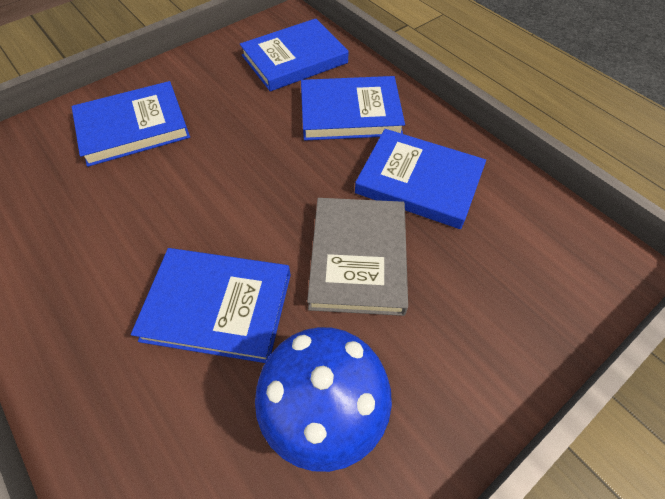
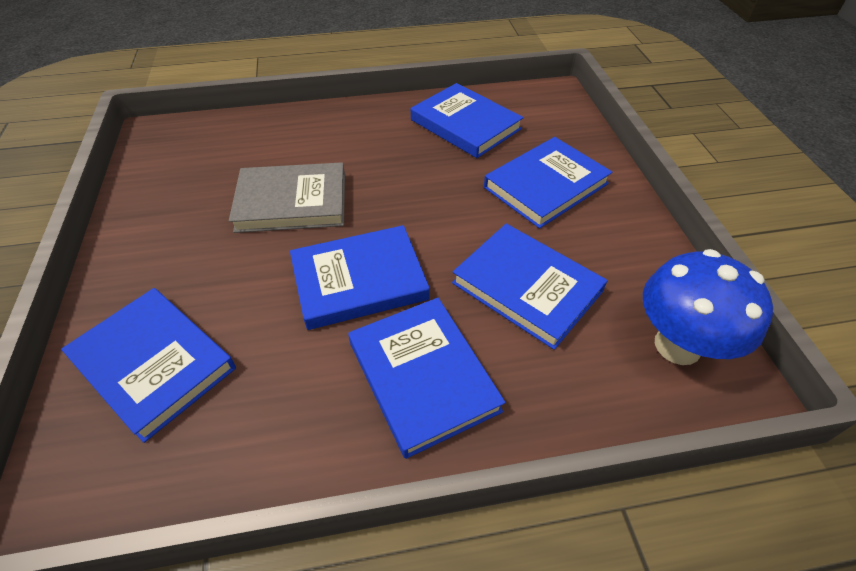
blue book: 5 -> 6

